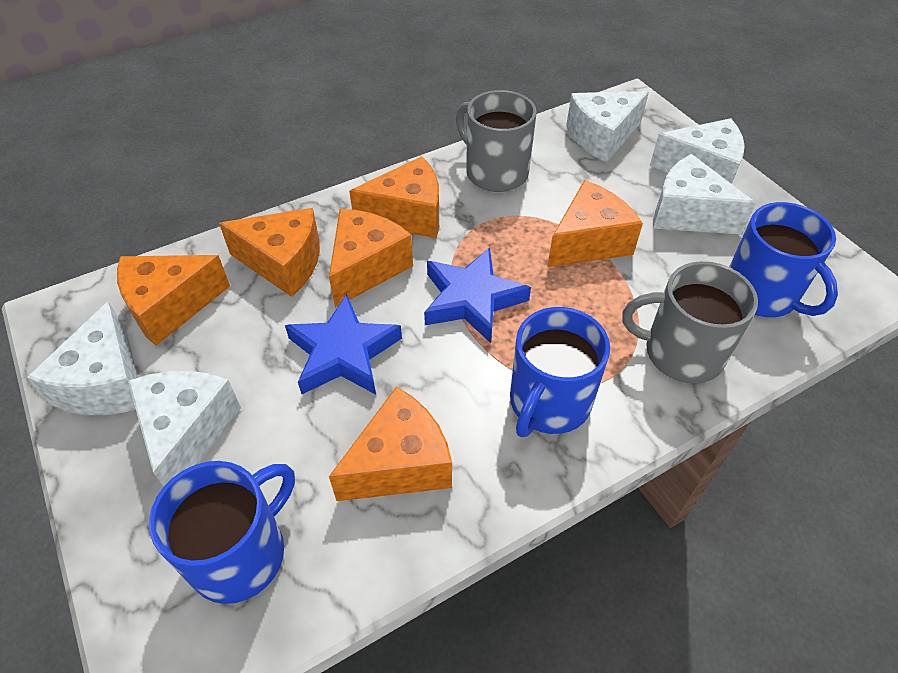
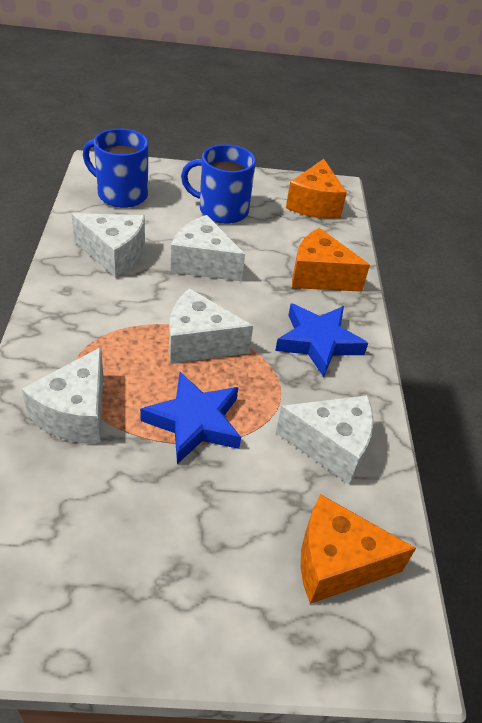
blue mug: 3 -> 2
grey mug: 2 -> 0
orange cheese: 6 -> 3

